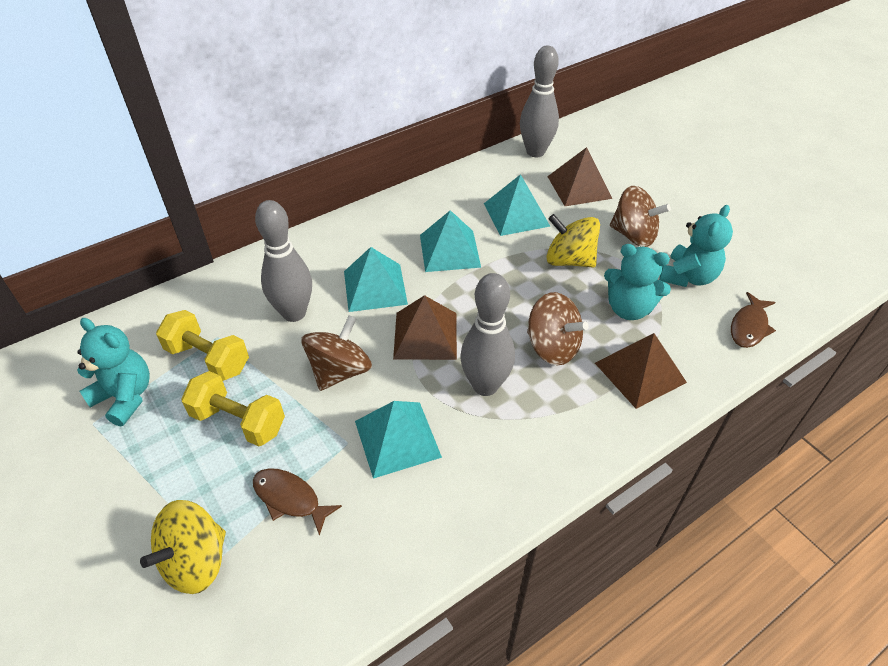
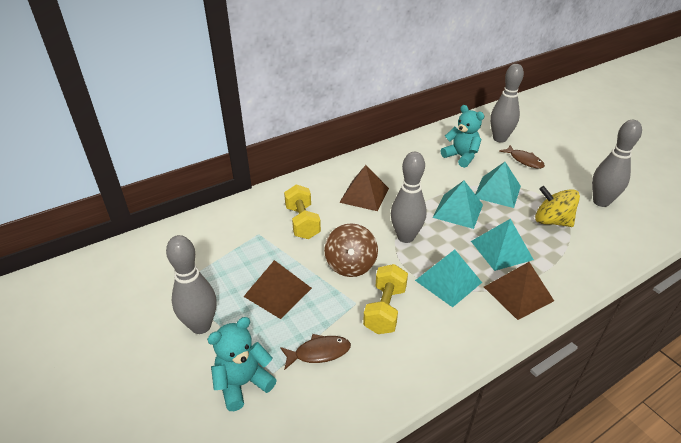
brown spinning top: 3 -> 1
grey bowling pin: 3 -> 4
turquoise teddy bear: 3 -> 2
yellow spinning top: 2 -> 1

